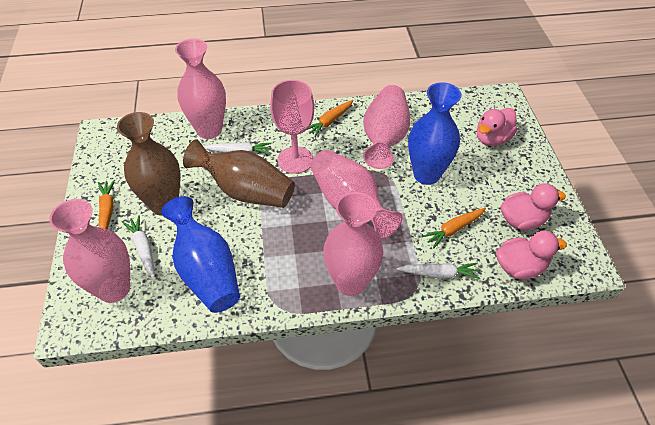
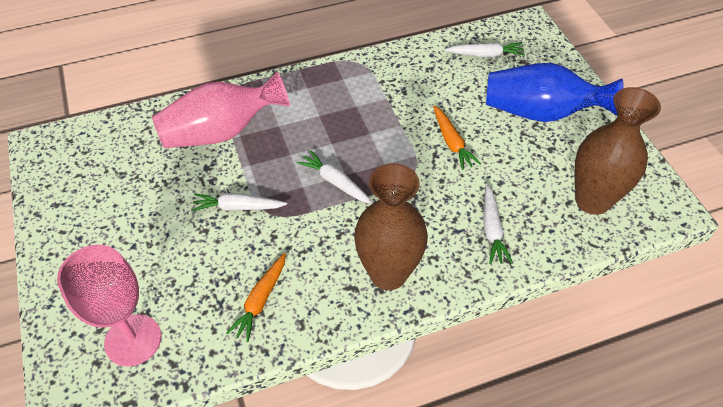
blue vase: 2 -> 1
orange carrot: 3 -> 2
pink duck: 3 -> 0
pink vase: 5 -> 1
white carrot: 3 -> 4

